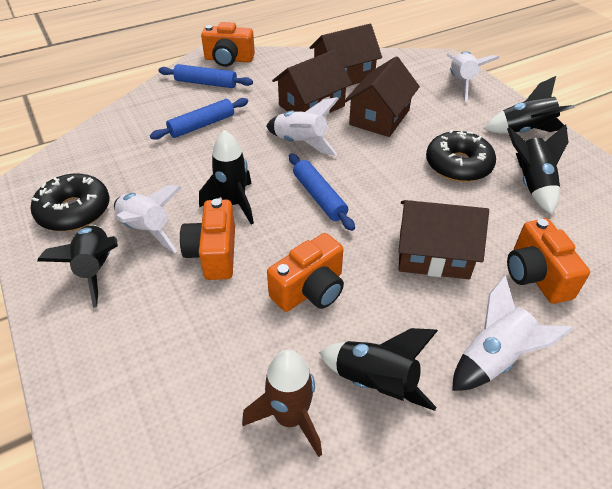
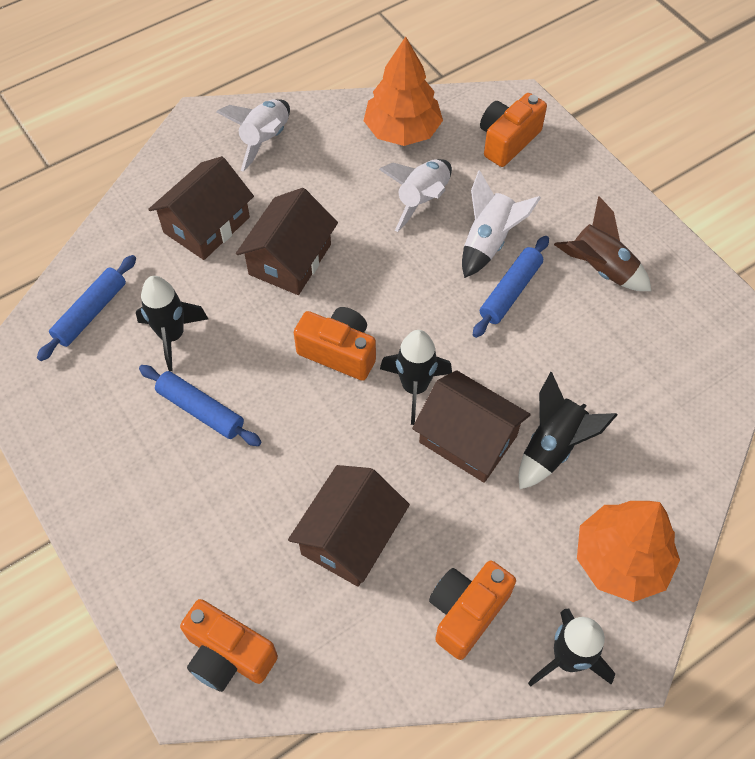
black donut: 2 -> 0
black rocket: 5 -> 4
orange tree: 0 -> 2
white rocket: 4 -> 3

